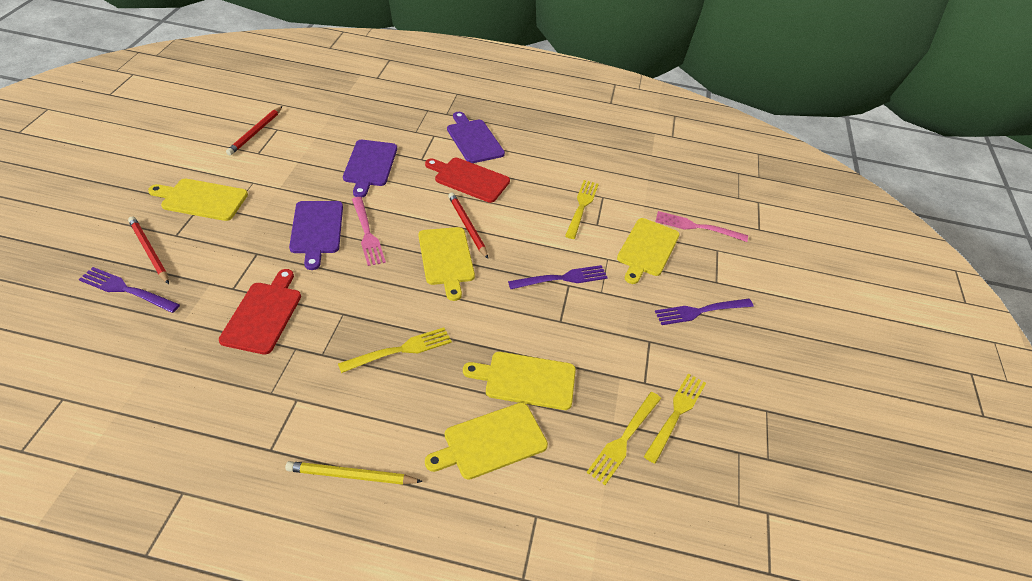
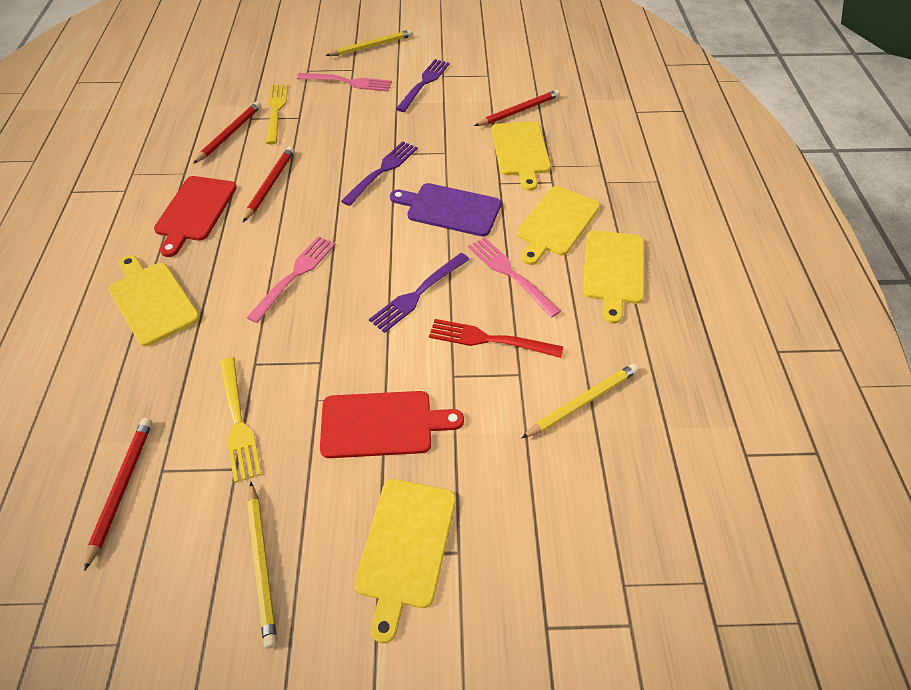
pink fork: 2 -> 3
purple cutting board: 3 -> 1
red fork: 0 -> 1
red pencil: 3 -> 4
yellow fork: 4 -> 2
yellow pencil: 1 -> 3

